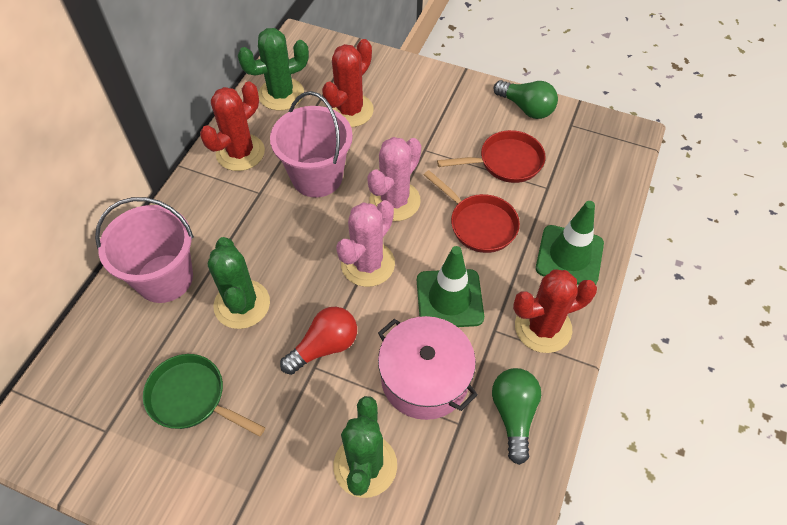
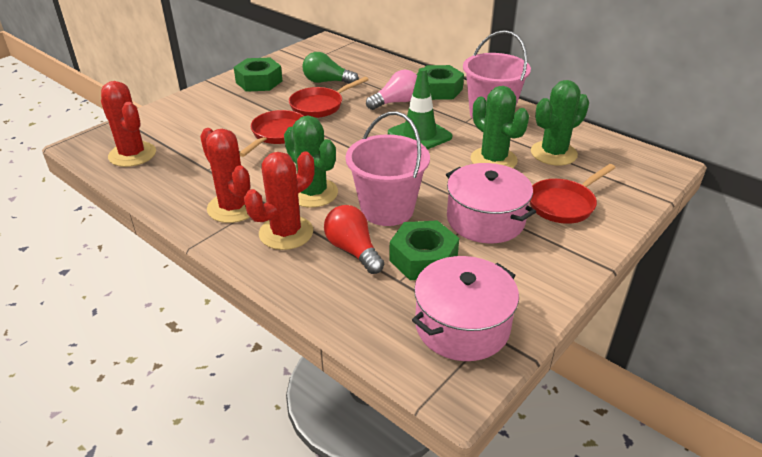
green light bulb: 2 -> 1
green nut: 0 -> 3
green pan: 1 -> 0
green traffic cone: 2 -> 1
pink cactus: 2 -> 0
pink light bulb: 0 -> 1
pink pot: 1 -> 2
red pan: 2 -> 3

